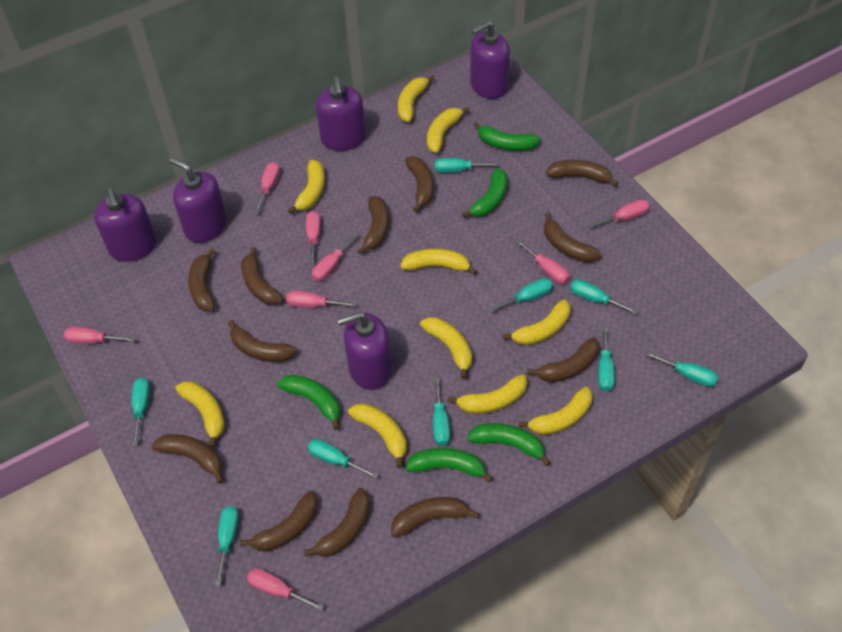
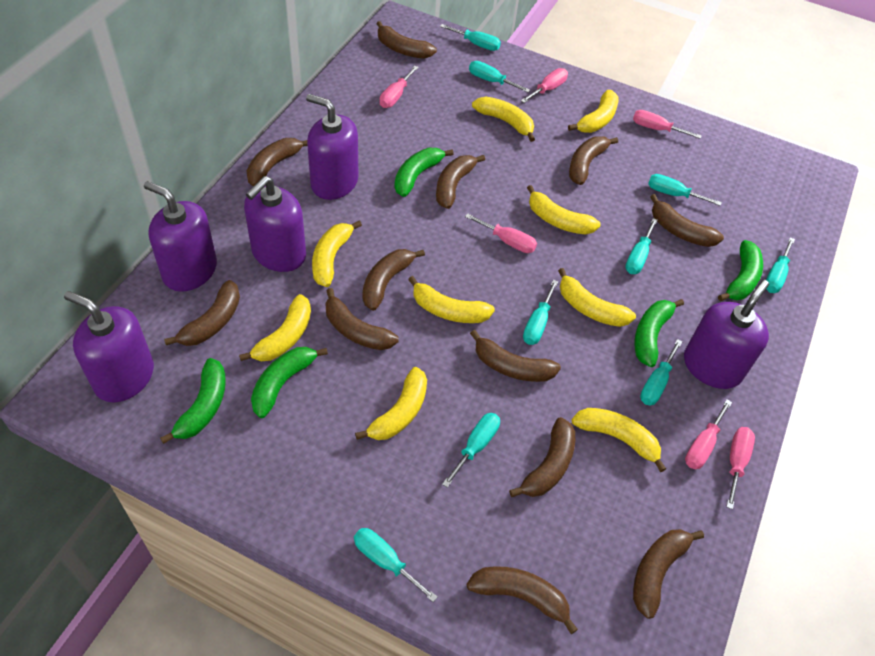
pink screwdriver: 8 -> 6
yellow banana: 10 -> 9

